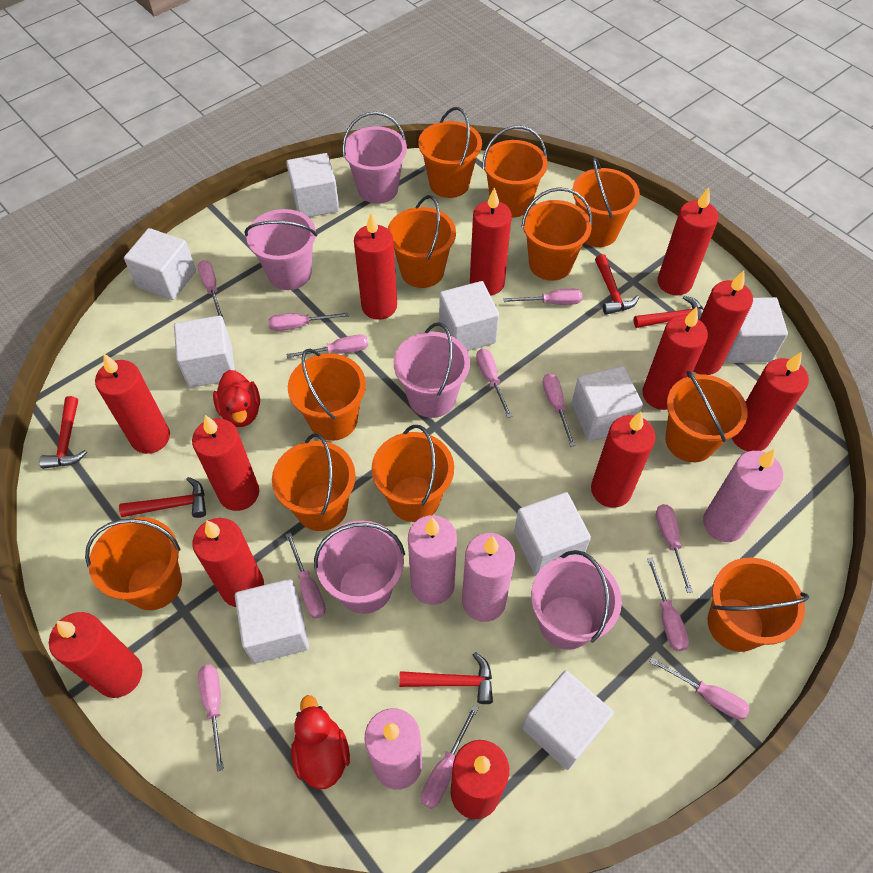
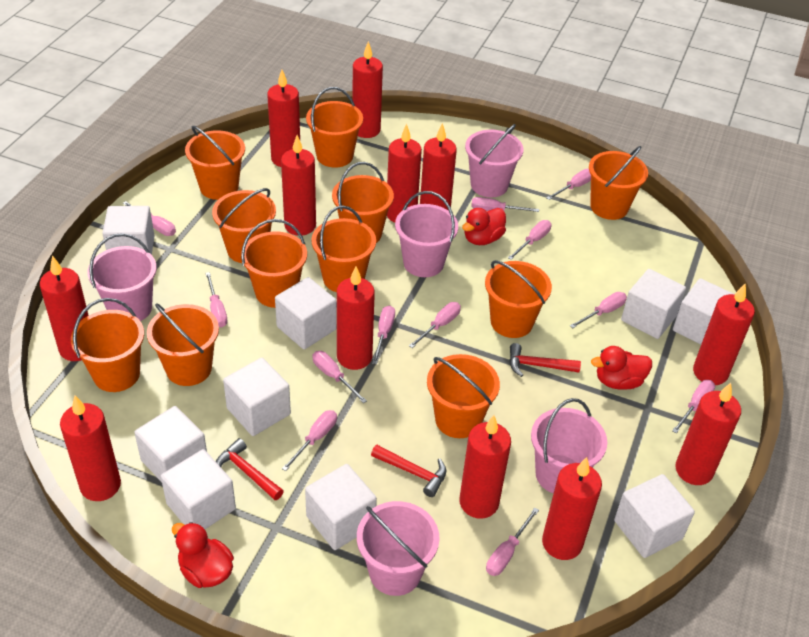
pink candle: 4 -> 0
red duck: 2 -> 3
red hammer: 5 -> 3

